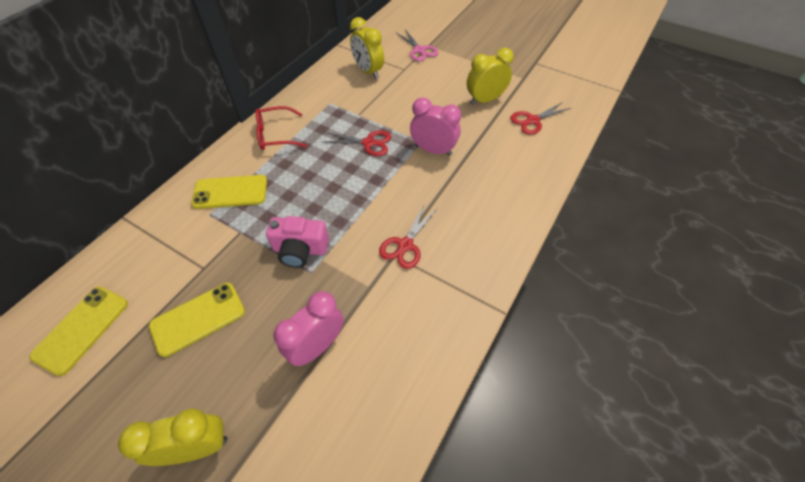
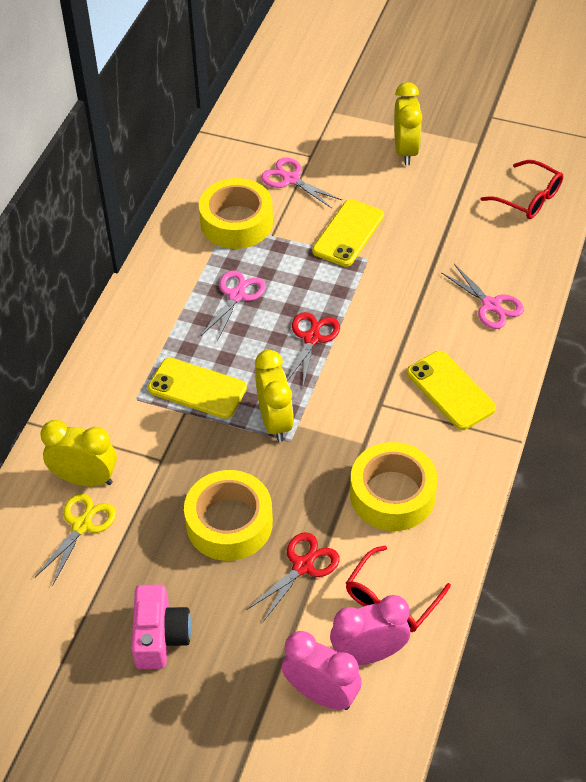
pink scissors: 1 -> 3
red glasses: 1 -> 2
red scissors: 3 -> 2
yellow scissors: 0 -> 1
yellow tape: 0 -> 3

